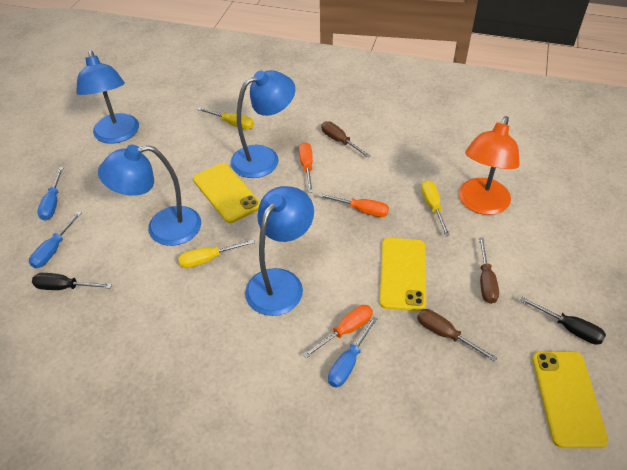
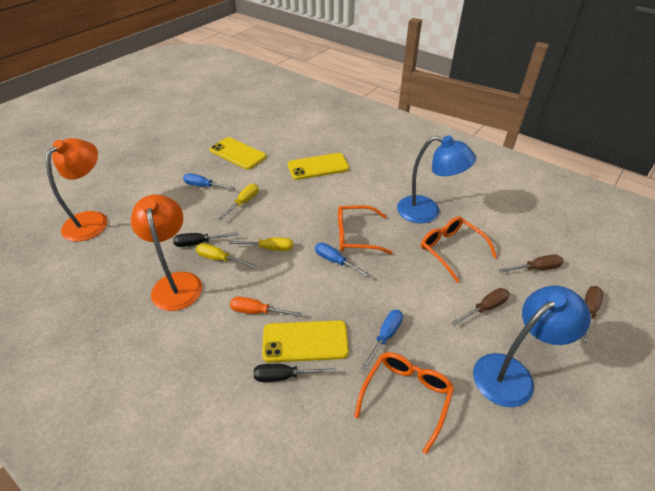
blue lamp: 4 -> 2
orange glasses: 0 -> 3
orange lamp: 1 -> 2
orange screwdriver: 3 -> 1

